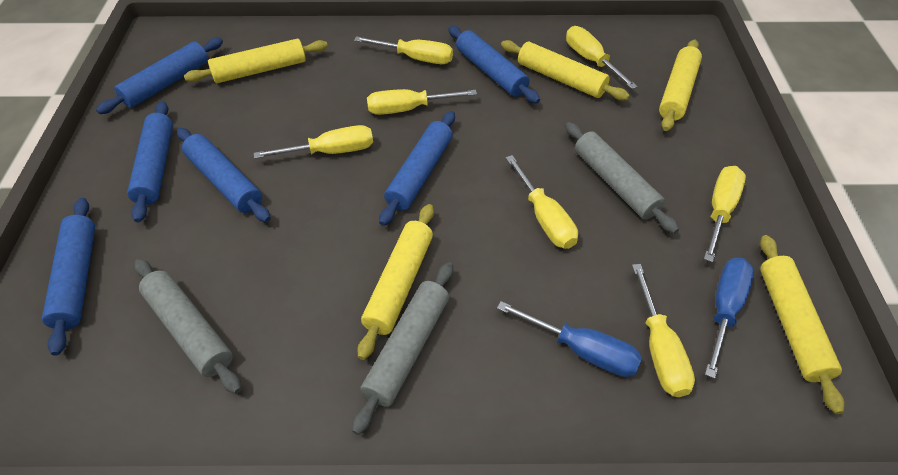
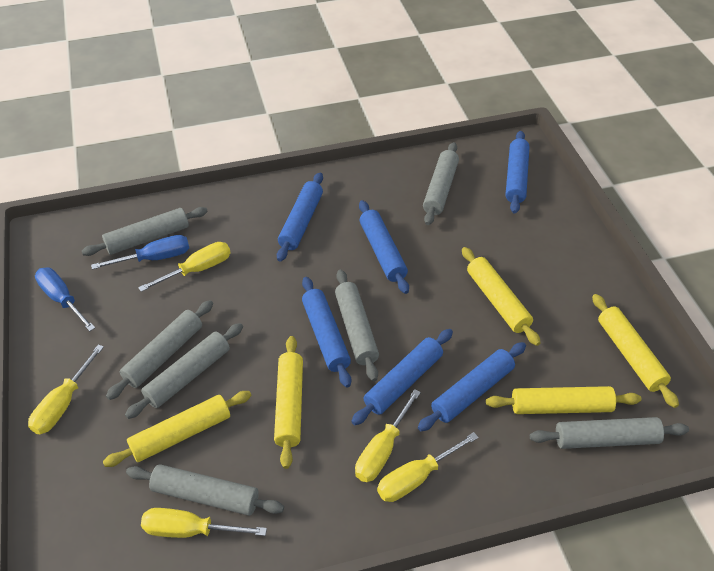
grey rolling pin: 3 -> 7
yellow screwdriver: 7 -> 5

